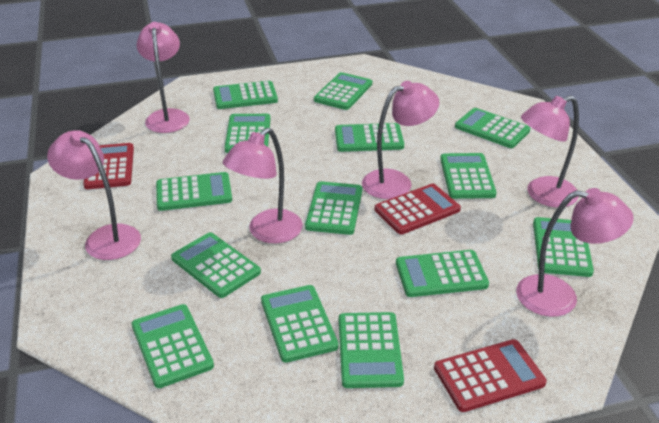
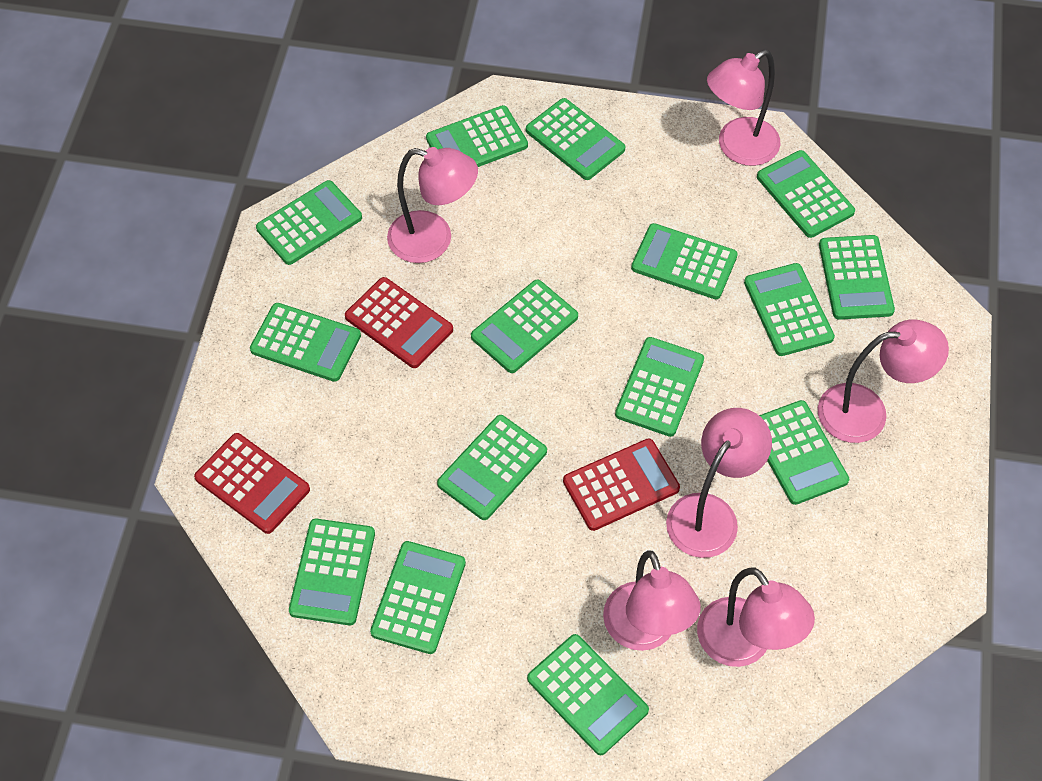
green calculator: 14 -> 15

